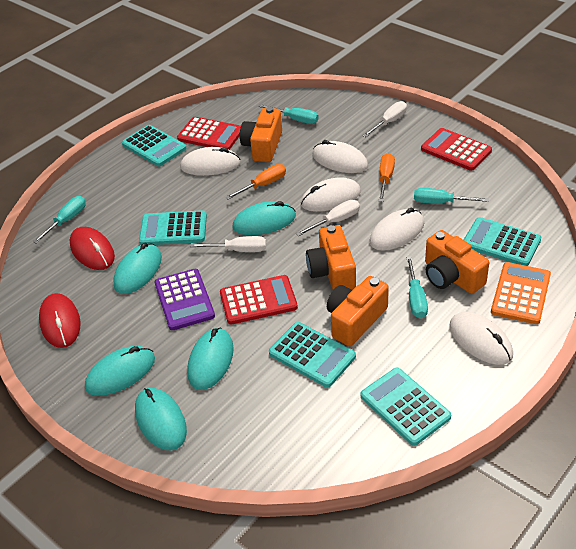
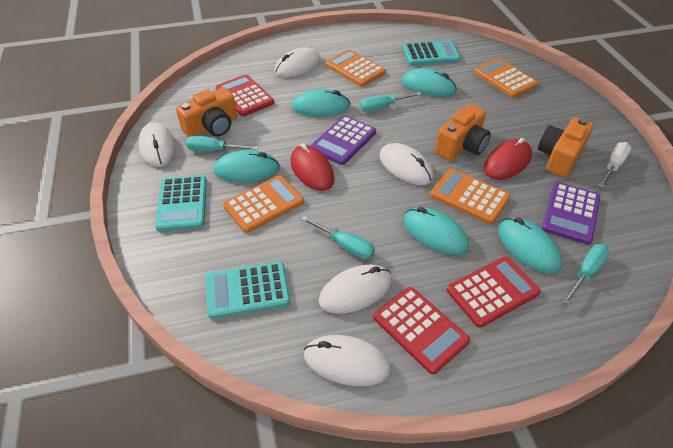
orange calculator: 1 -> 4
orange camera: 4 -> 3
orange screwdriver: 2 -> 0
purple calculator: 1 -> 2
turquoise calculator: 5 -> 3
white screwdriver: 3 -> 1

